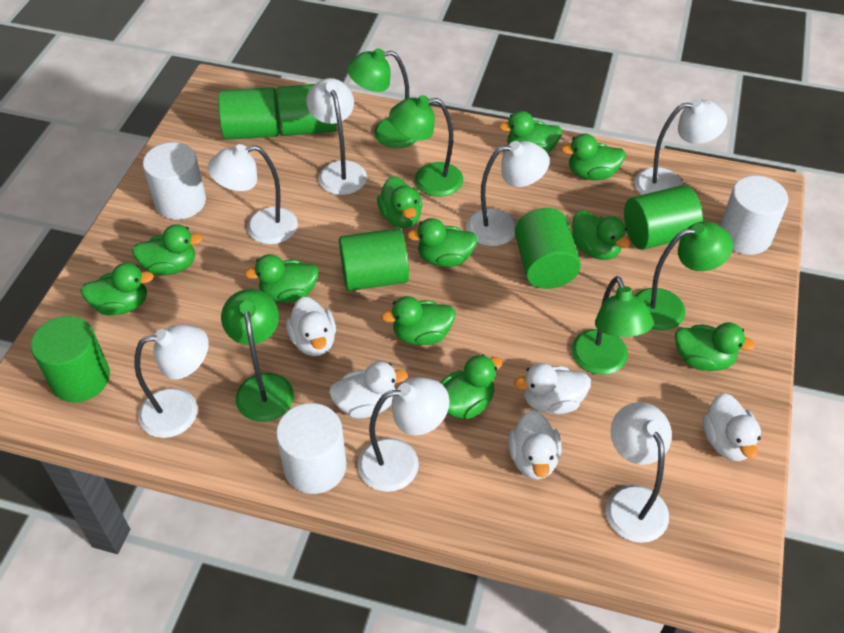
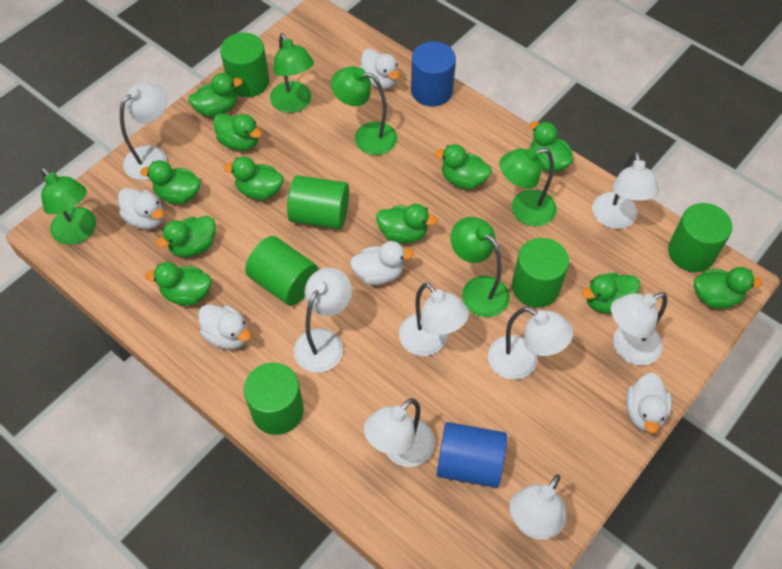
blue cylinder: 0 -> 2
white cylinder: 3 -> 0
white lamp: 7 -> 8

